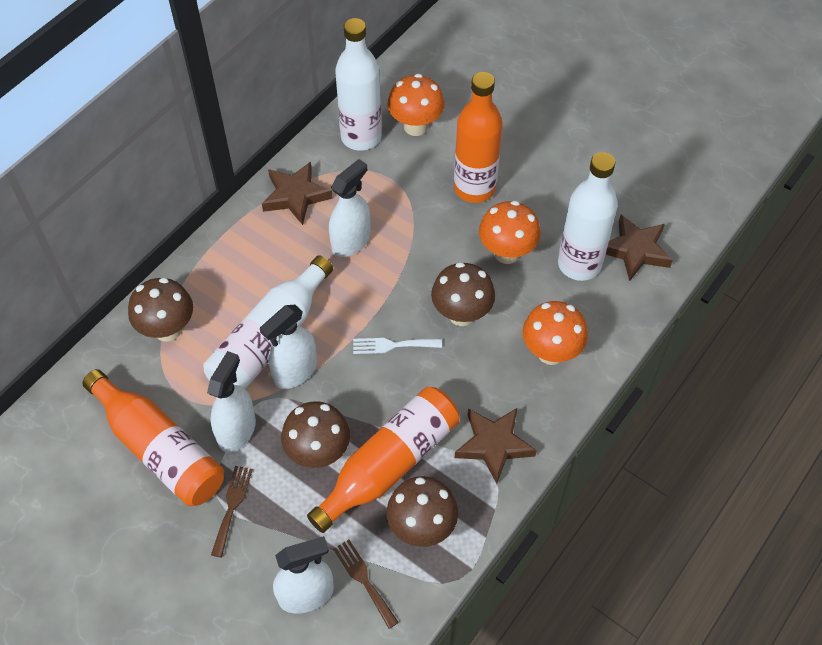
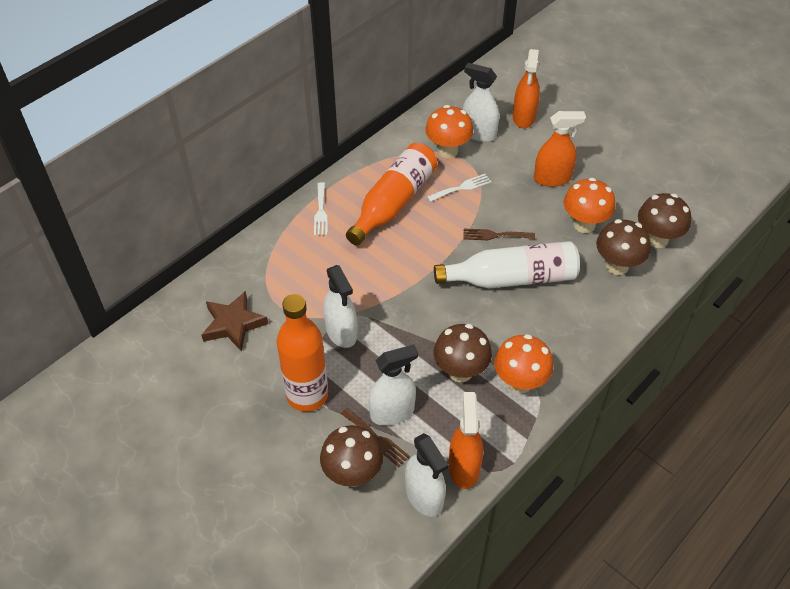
brown star: 3 -> 1
orange bottle: 3 -> 2
orange spray bottle: 0 -> 3
white bottle: 3 -> 1
white fork: 1 -> 2

